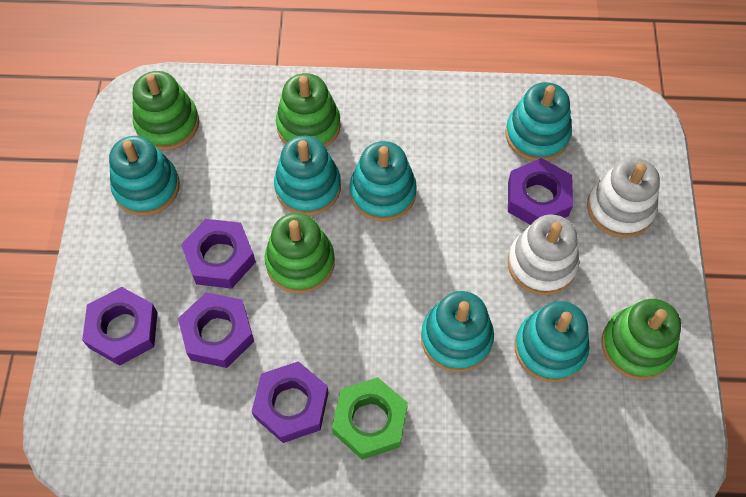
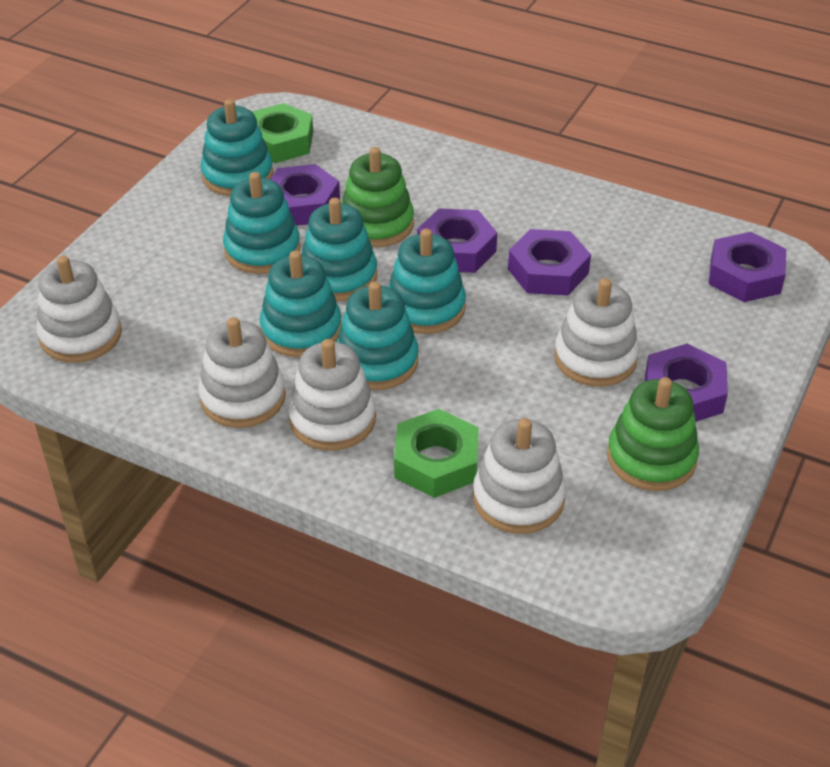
green nut: 1 -> 2
green stacking toy: 4 -> 2
white stacking toy: 2 -> 5

